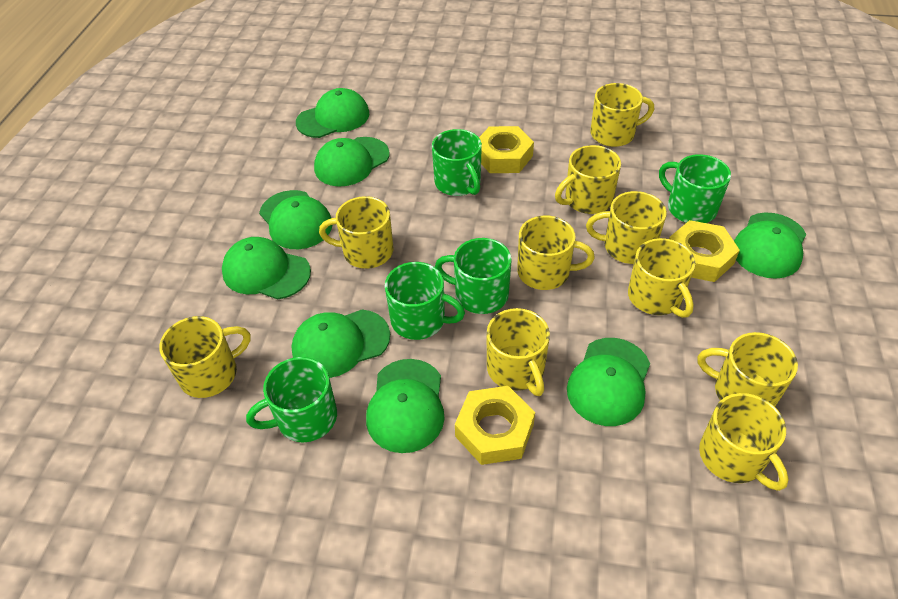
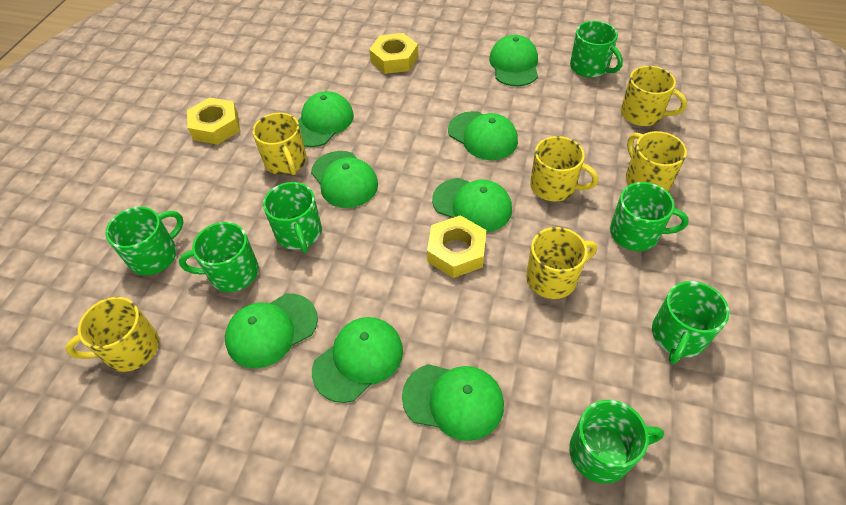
green mug: 5 -> 7
yellow mug: 10 -> 6

